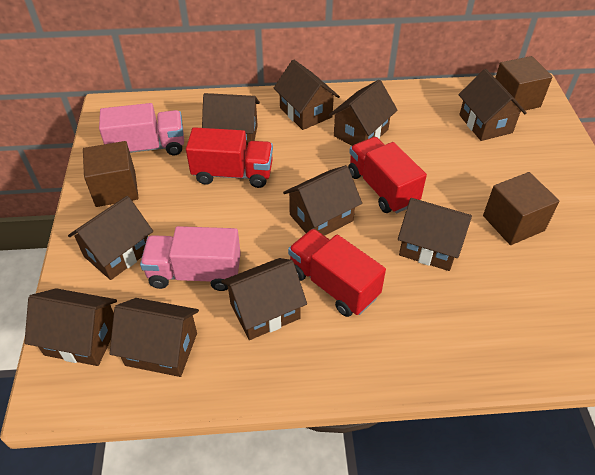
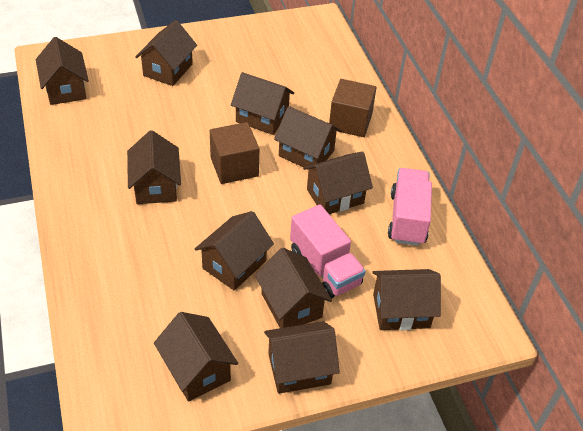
brown cube: 3 -> 2
brown house: 10 -> 11
red truck: 3 -> 0

